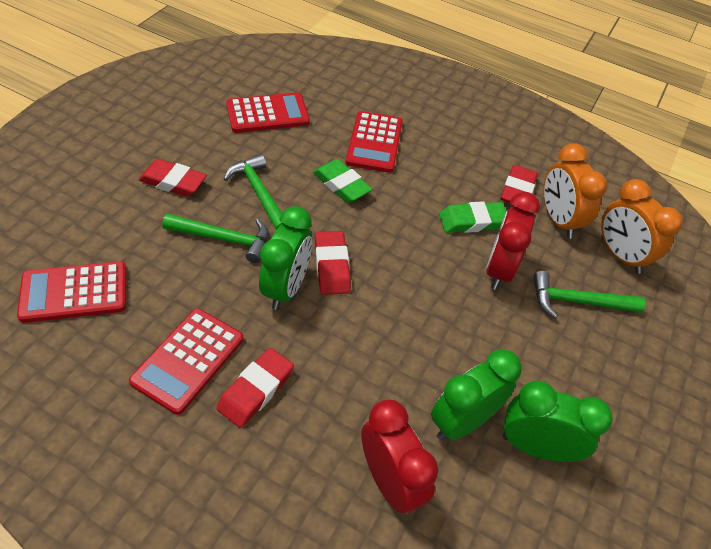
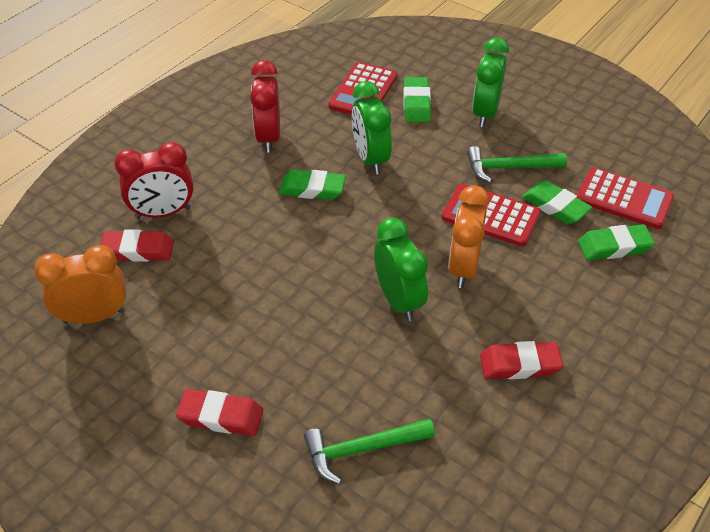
green eraser: 2 -> 4
green hammer: 3 -> 2
red calculator: 4 -> 3
red eraser: 4 -> 3

